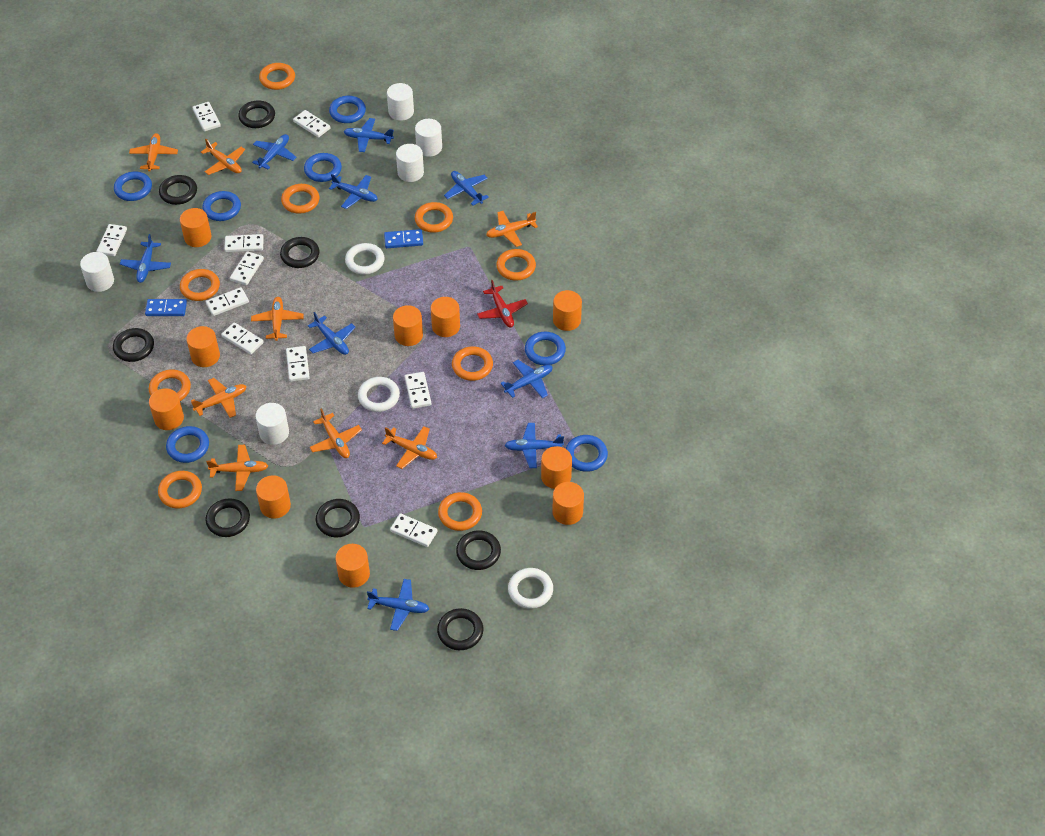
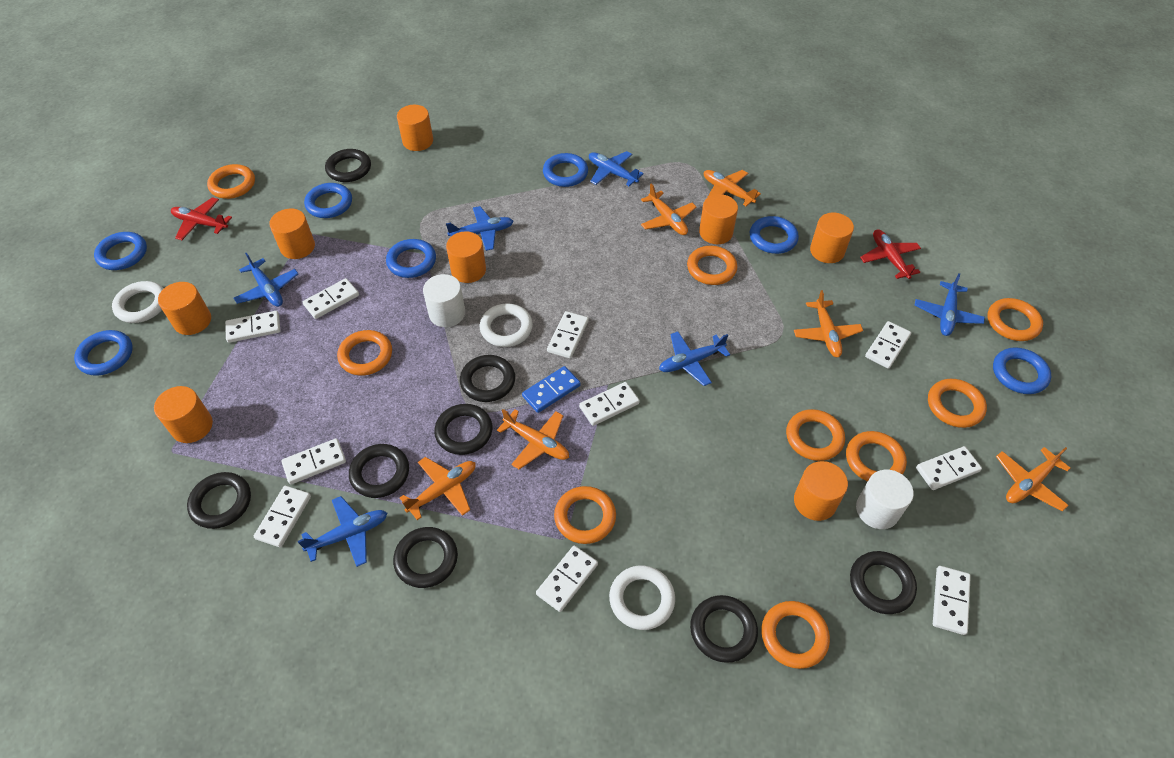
blue domino: 2 -> 1
blue plane: 9 -> 6
orange cylinder: 10 -> 8
orange plane: 8 -> 6
red plane: 1 -> 2
white cylinder: 5 -> 2

